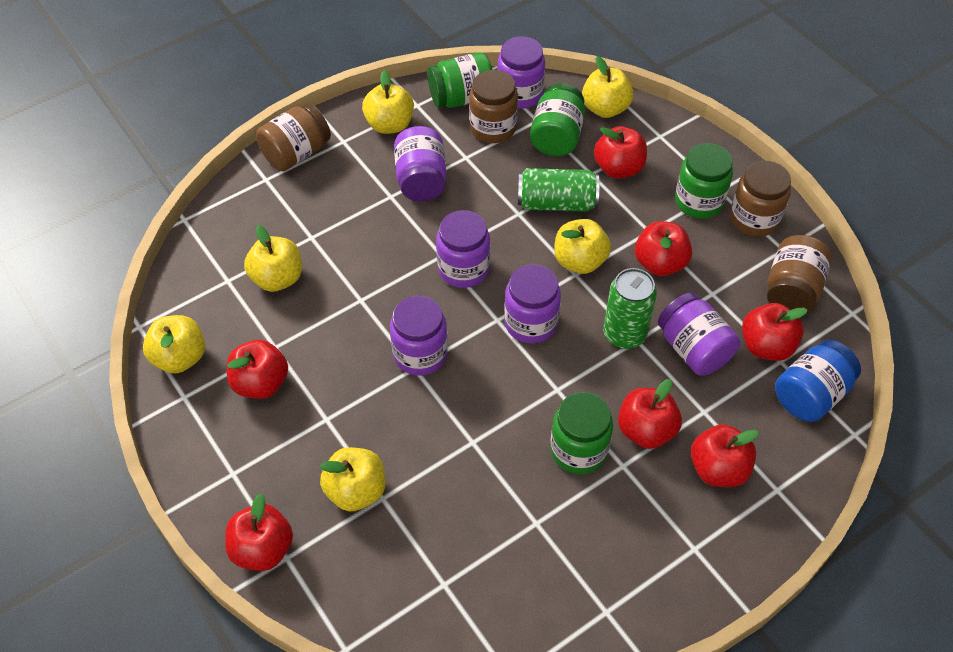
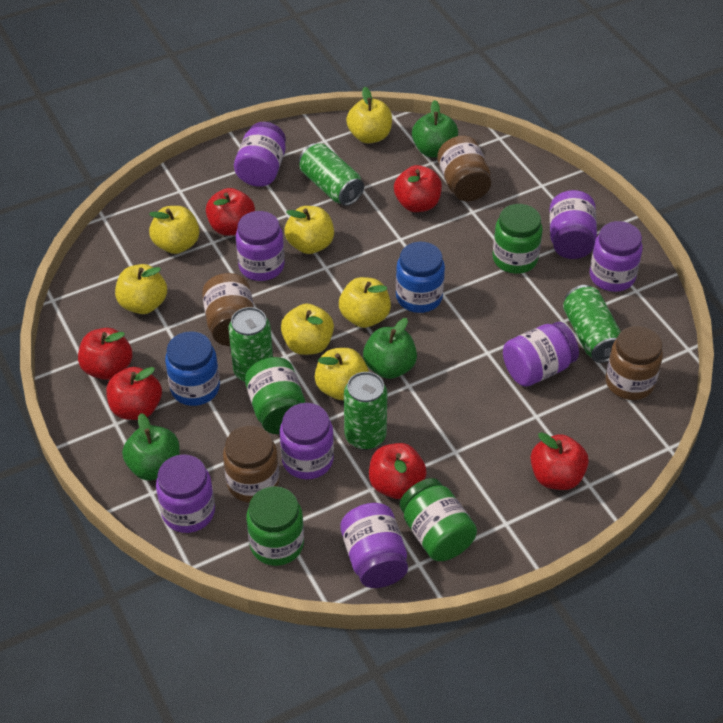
blue jar: 1 -> 2
green apple: 0 -> 3
green can: 2 -> 4
purple jar: 6 -> 8
red apple: 7 -> 6
yellow apple: 6 -> 7

